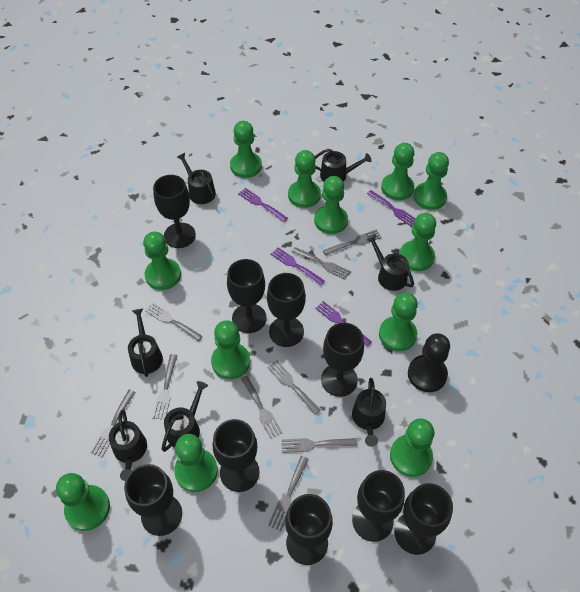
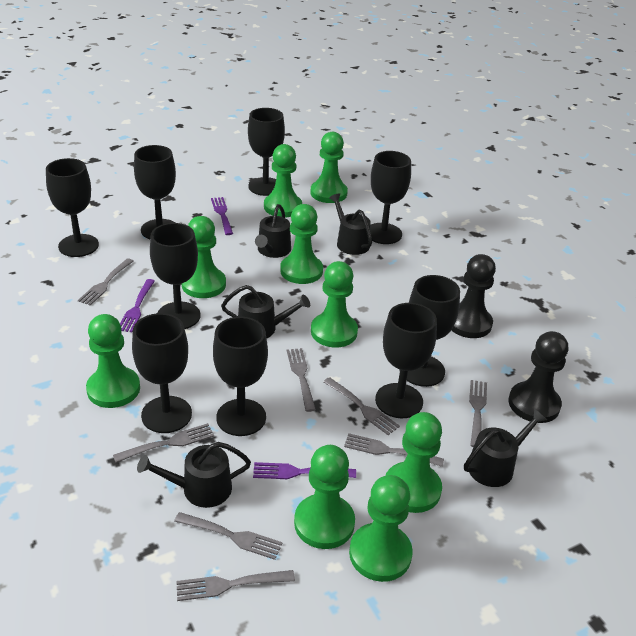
black pawn: 1 -> 2
black watering can: 7 -> 5
green pawn: 12 -> 9
grey fork: 9 -> 8
purple fork: 4 -> 3

